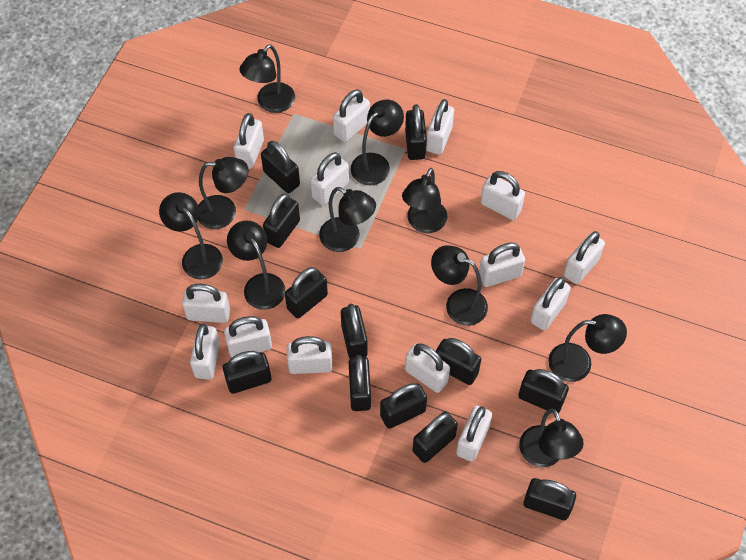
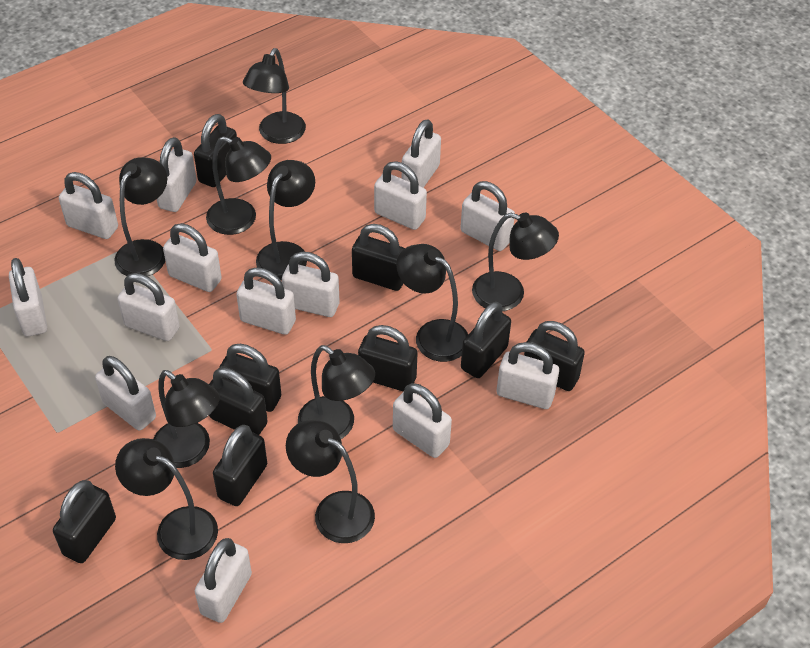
black padlock: 12 -> 9

